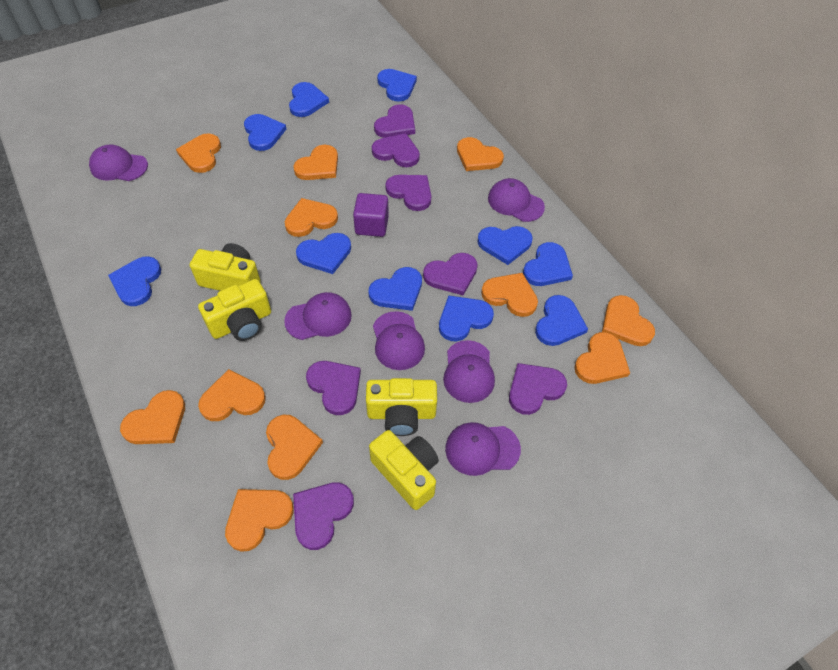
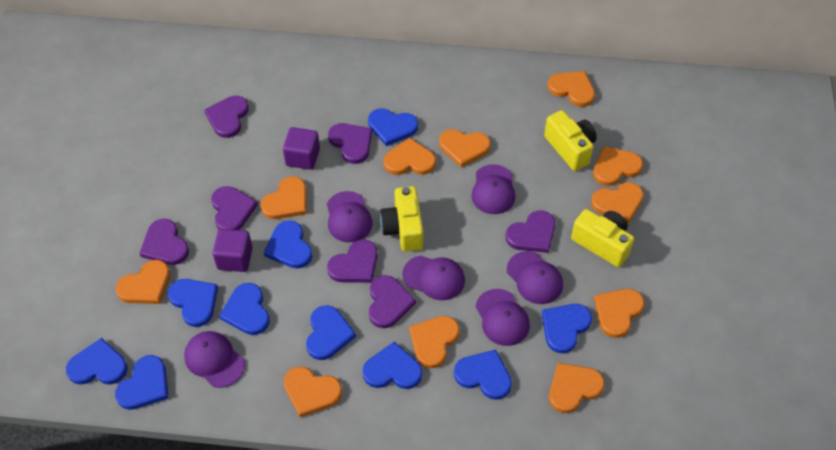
purple cube: 1 -> 2
yellow camera: 4 -> 3

